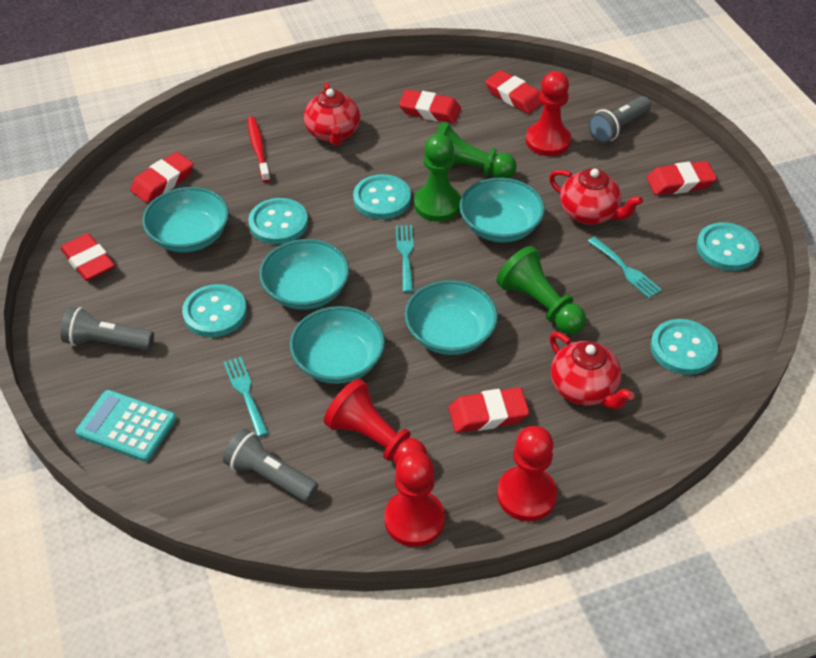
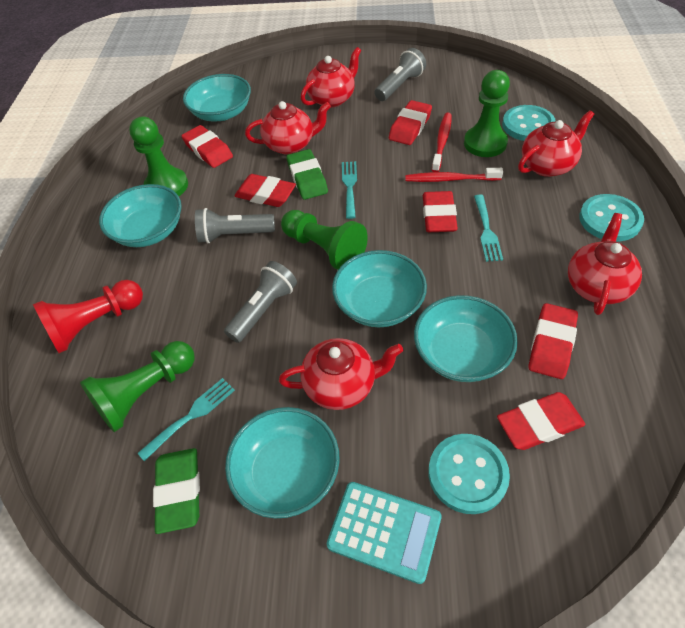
green eraser: 0 -> 2
green pawn: 3 -> 4
red pawn: 4 -> 1
red teapot: 3 -> 5
red toothbrush: 1 -> 2
turquoise button: 5 -> 3

